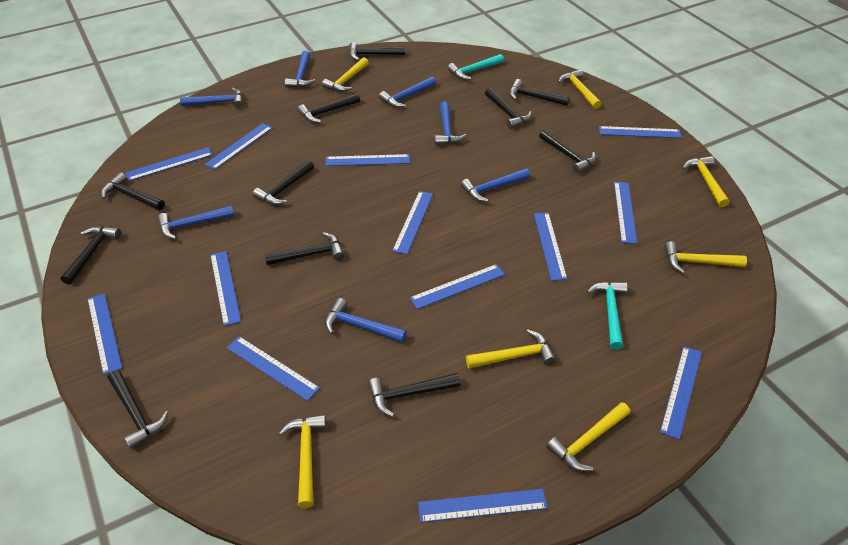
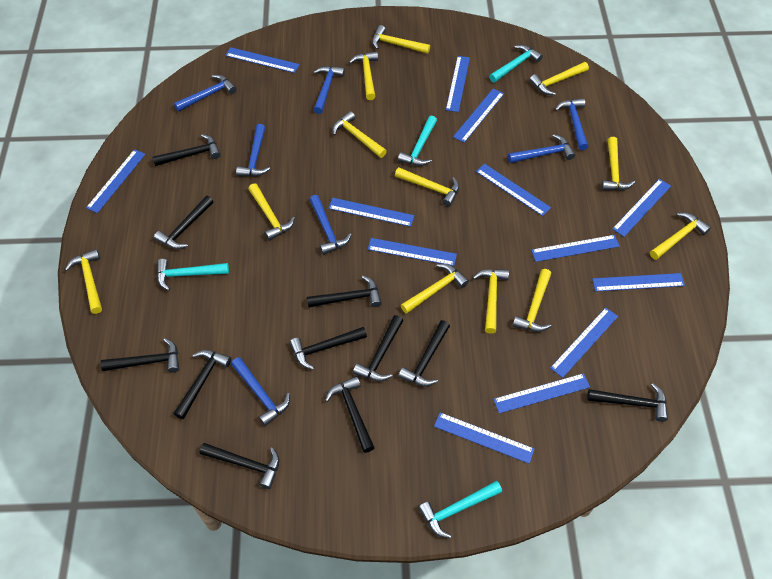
turquoise hammer: 2 -> 4
yellow hammer: 7 -> 12

